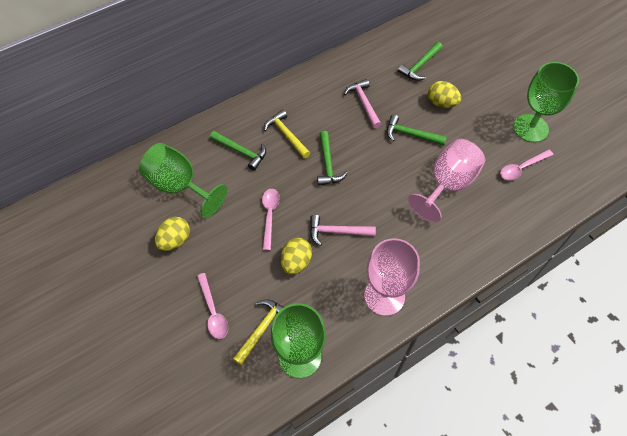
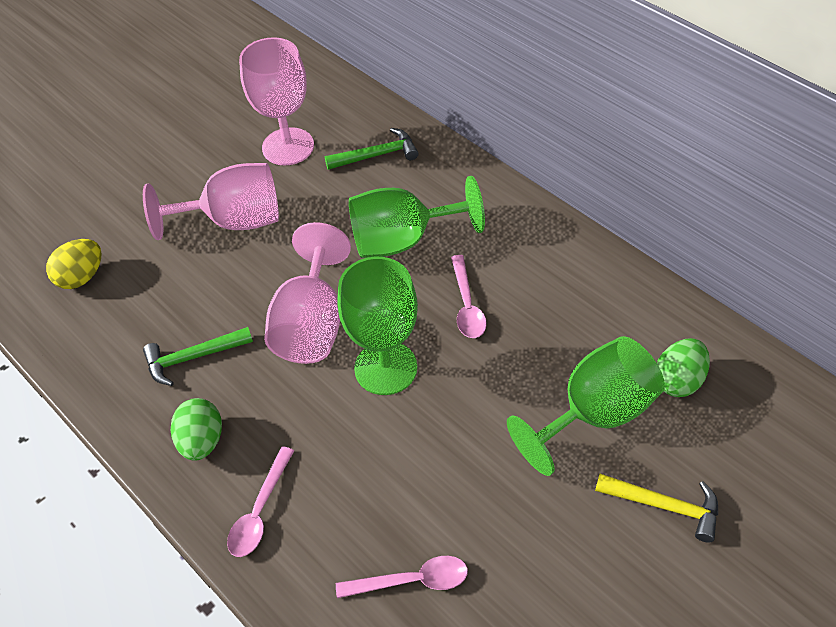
green egg: 0 -> 2
green hammer: 4 -> 2
pink goblet: 2 -> 3
pink hammer: 2 -> 0
yellow egg: 3 -> 1
yellow hammer: 2 -> 1

